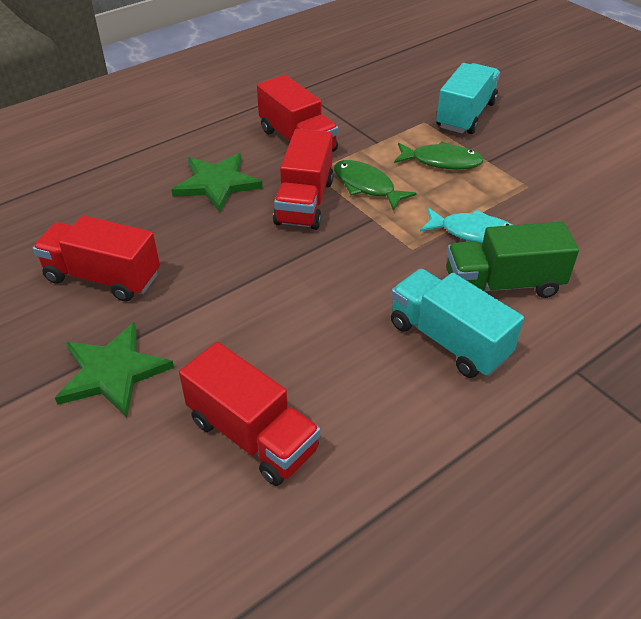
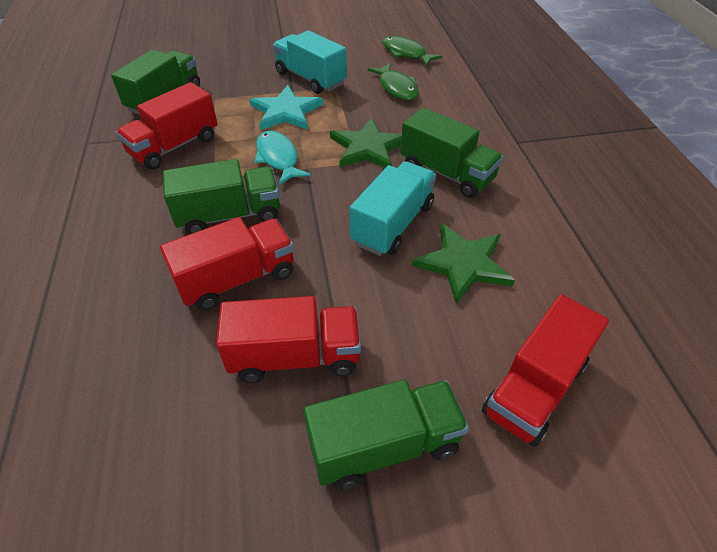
green truck: 1 -> 4
turquoise star: 0 -> 1

